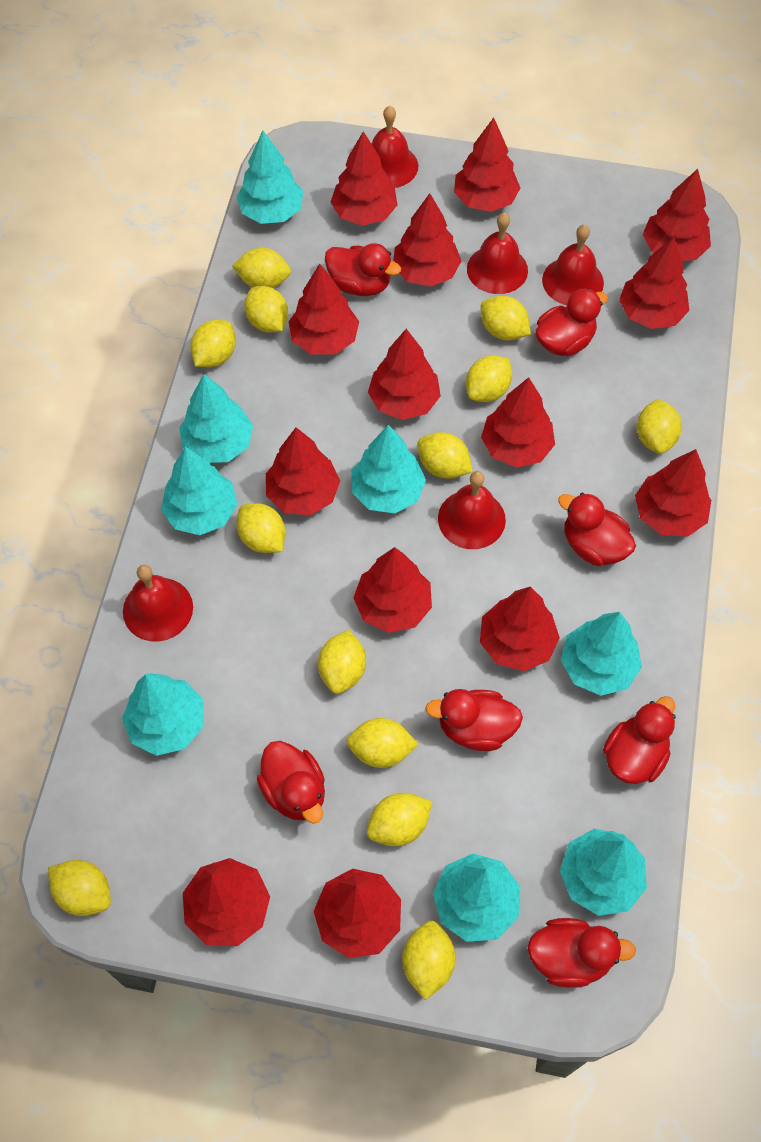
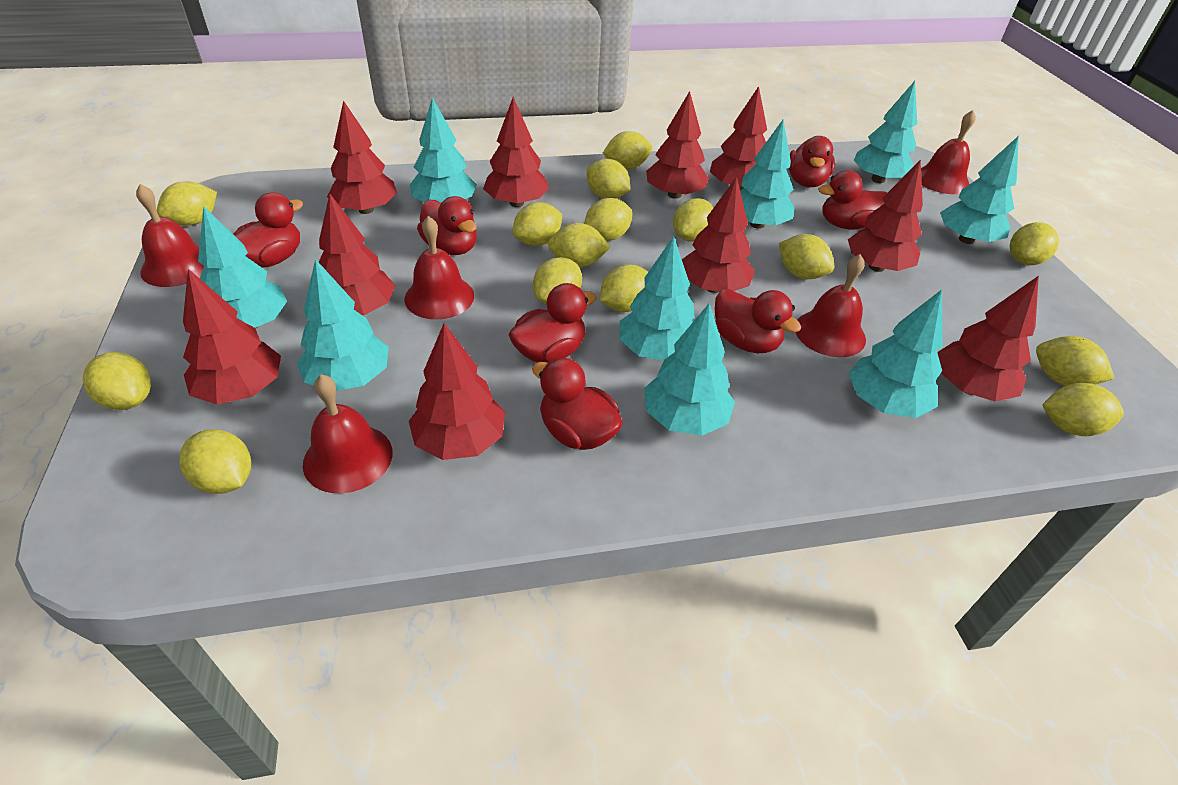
red tree: 14 -> 10
turquoise tree: 8 -> 9
yellow lemon: 13 -> 15

